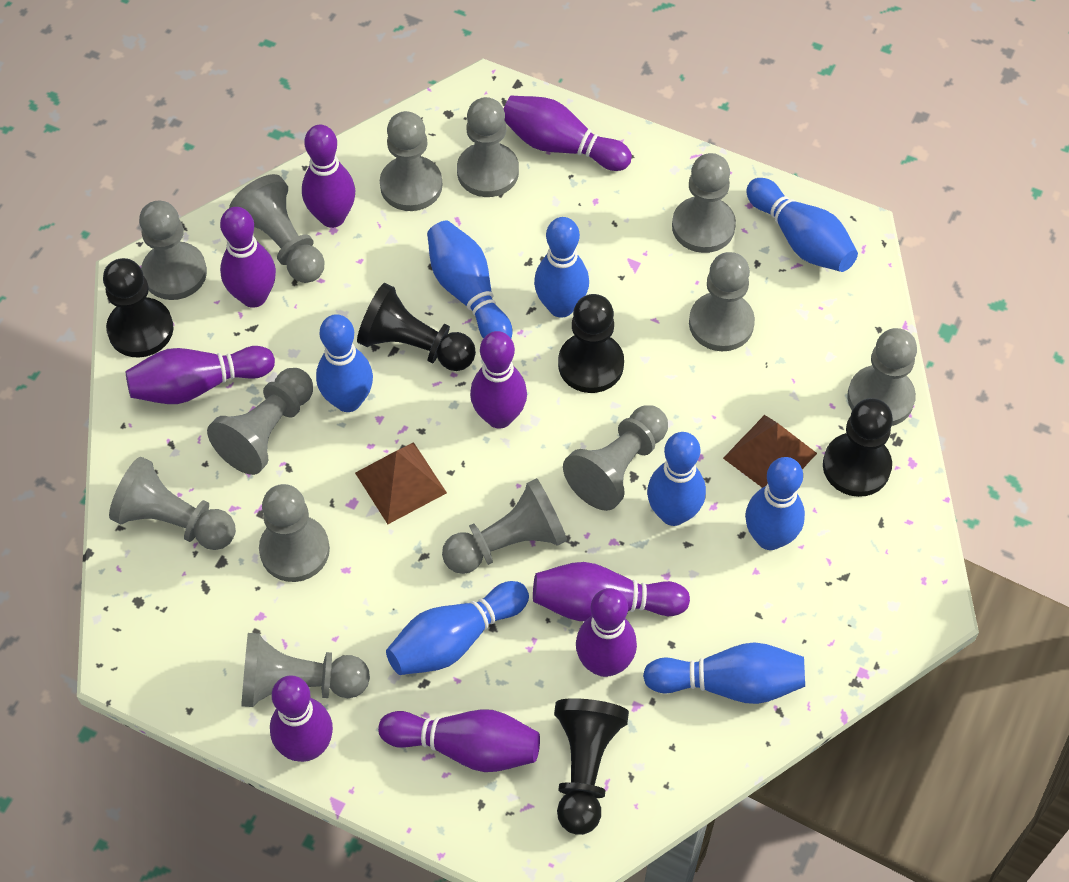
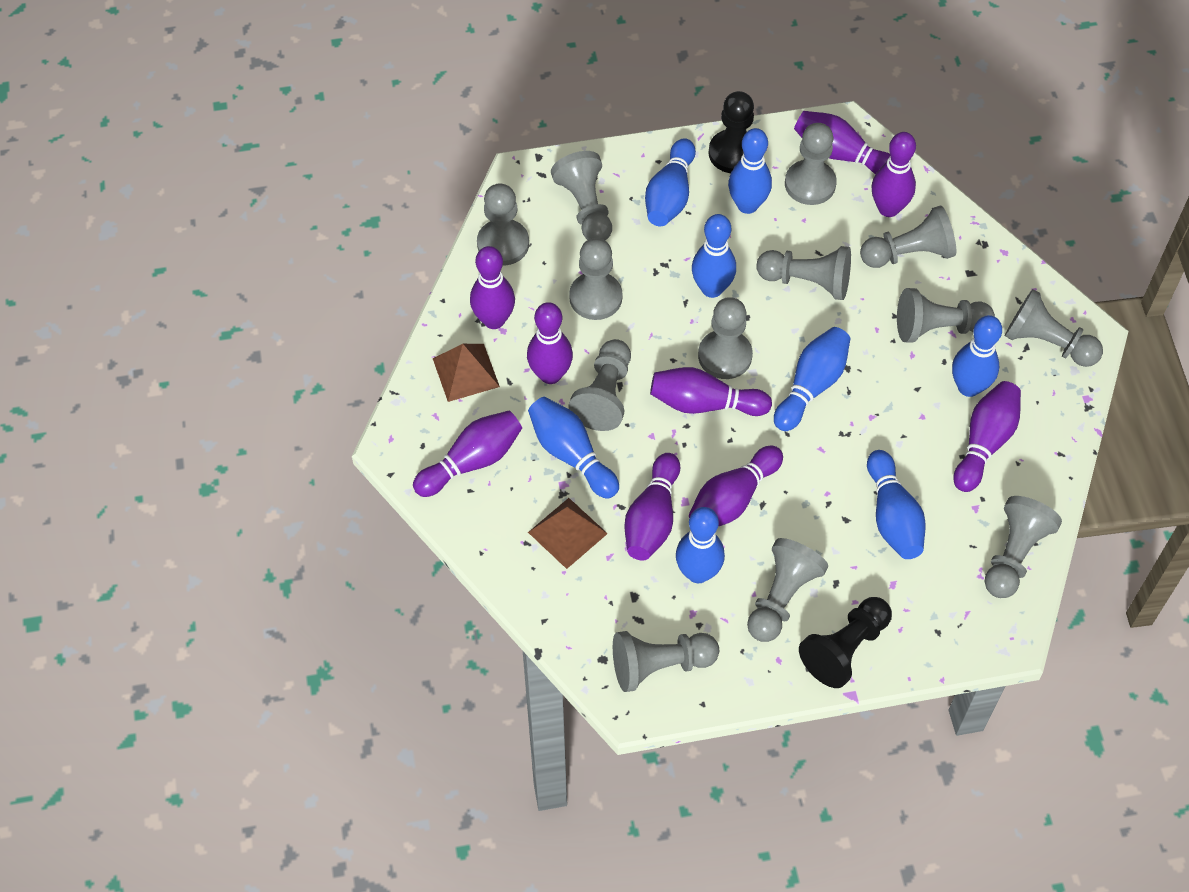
black pawn: 5 -> 2

